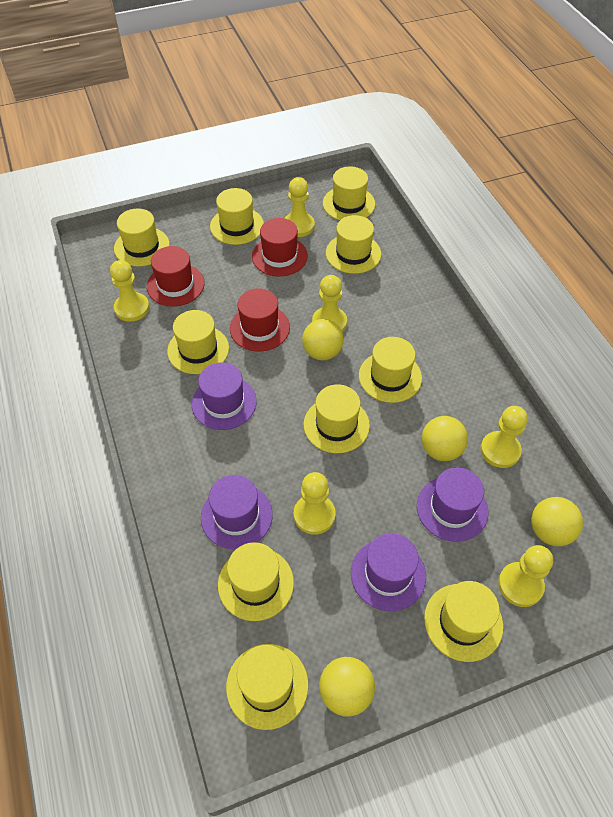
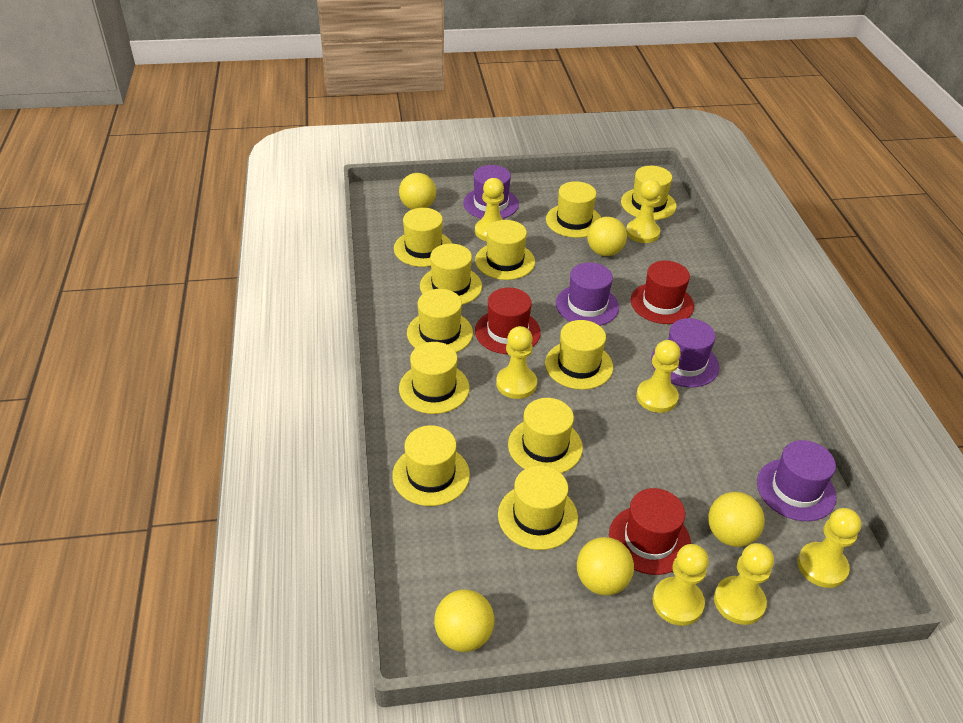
yellow ball: 4 -> 5
yellow hat: 10 -> 11
yellow pawn: 6 -> 7

